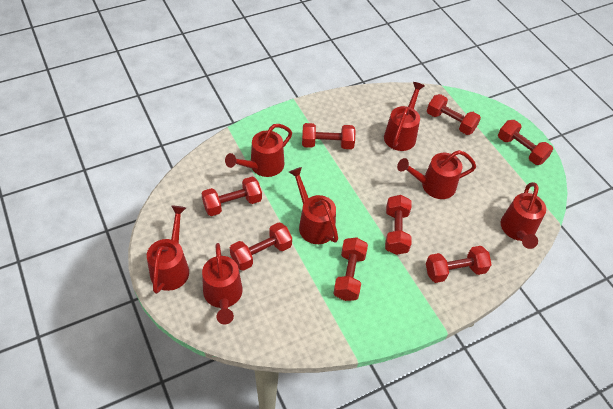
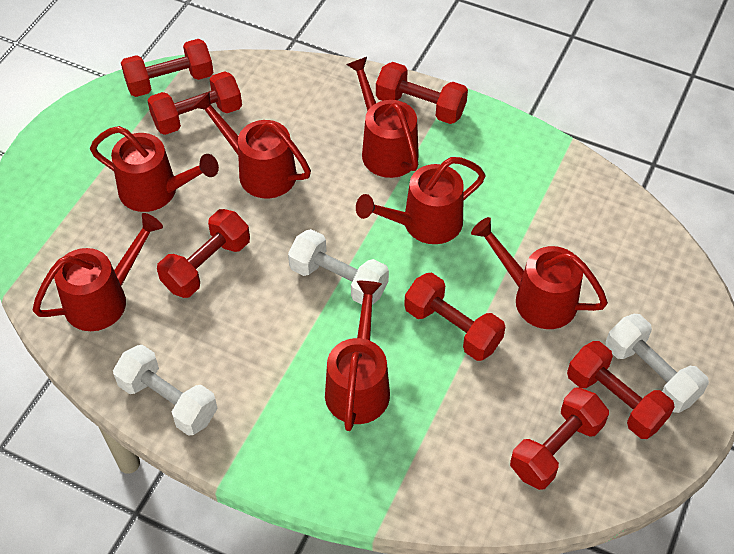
red dumbbell: 8 -> 7
white dumbbell: 0 -> 3

